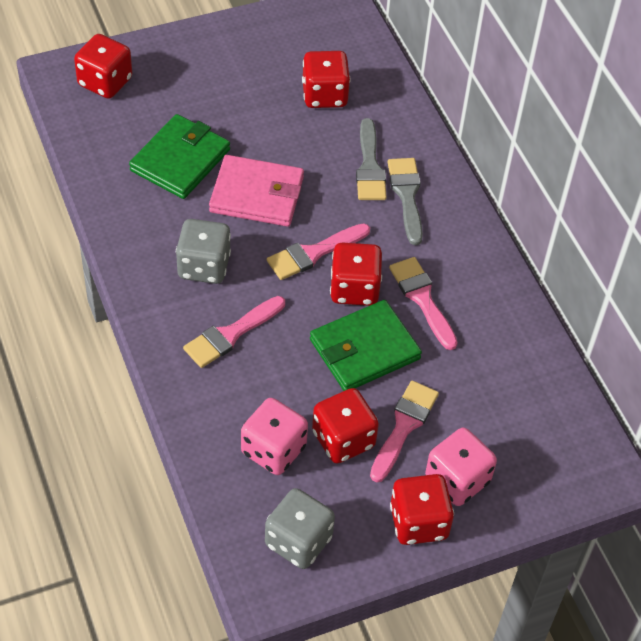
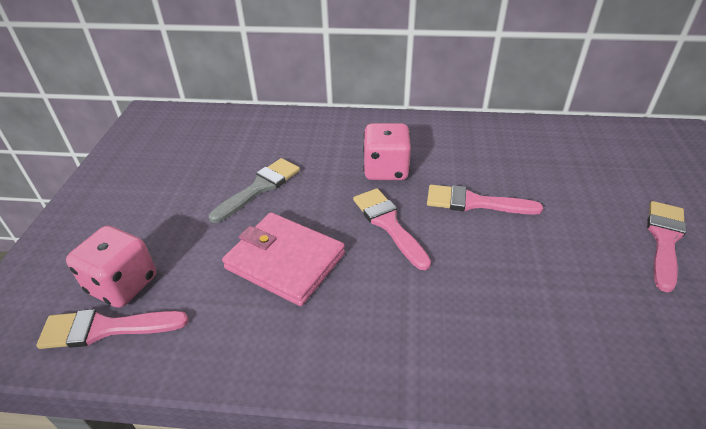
green wallet: 2 -> 0
grey brush: 2 -> 1
grey dice: 2 -> 0
red dice: 5 -> 0

